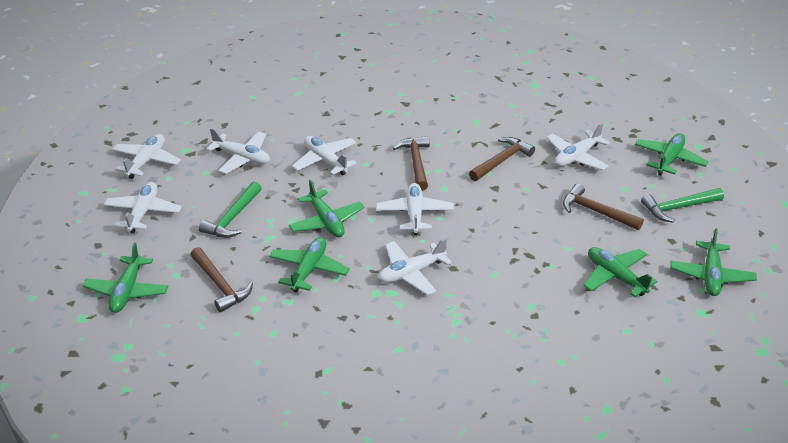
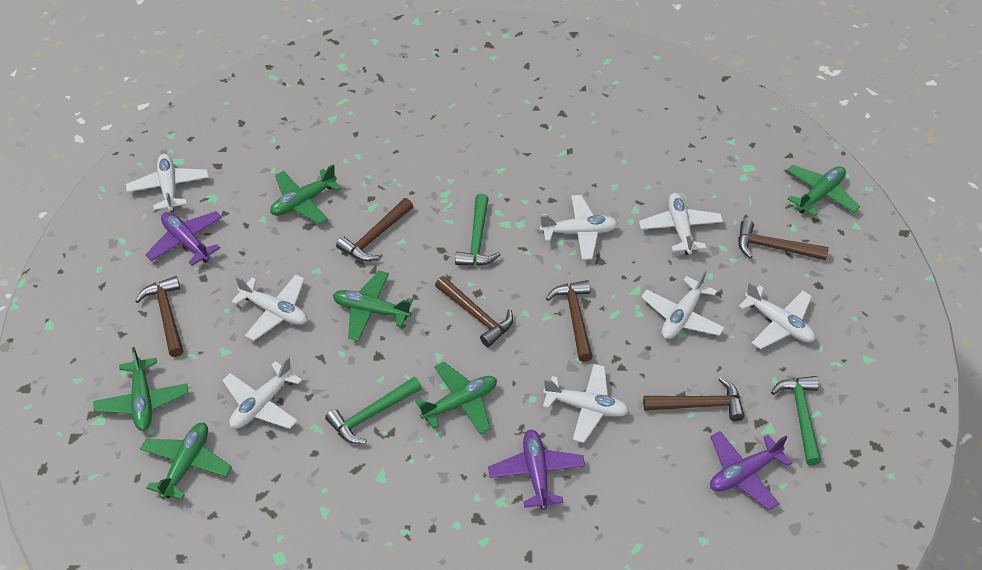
brown hammer: 4 -> 6
green hammer: 2 -> 3
purple plane: 0 -> 3
white plane: 7 -> 8

